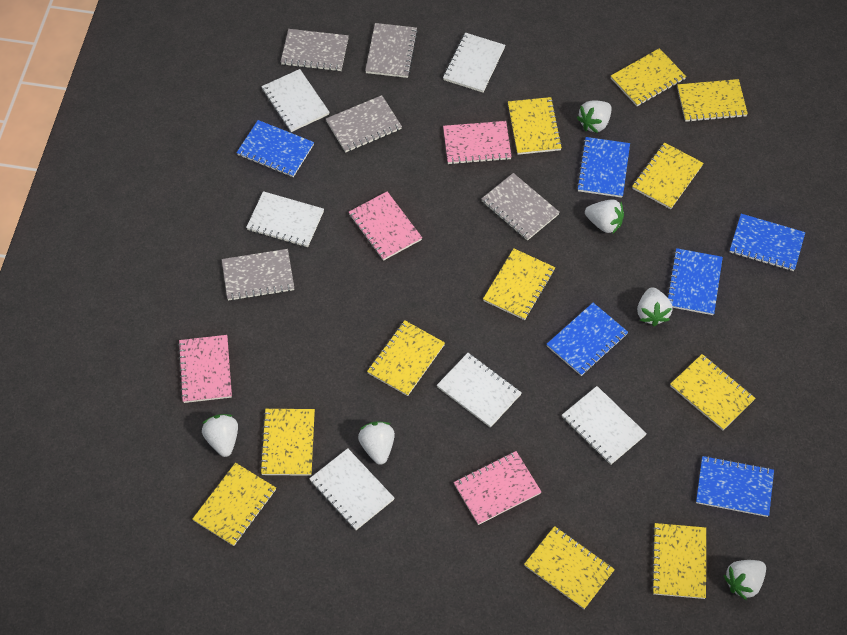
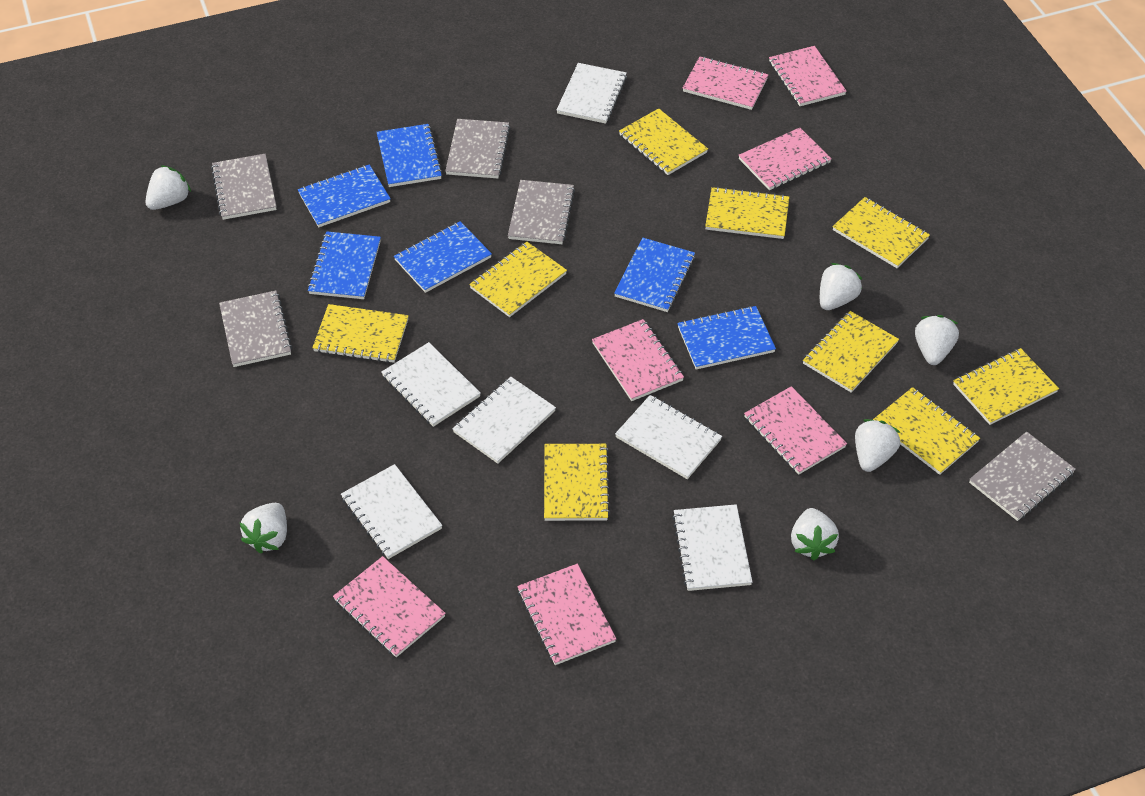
pink notebook: 4 -> 7
yellow notebook: 11 -> 9

